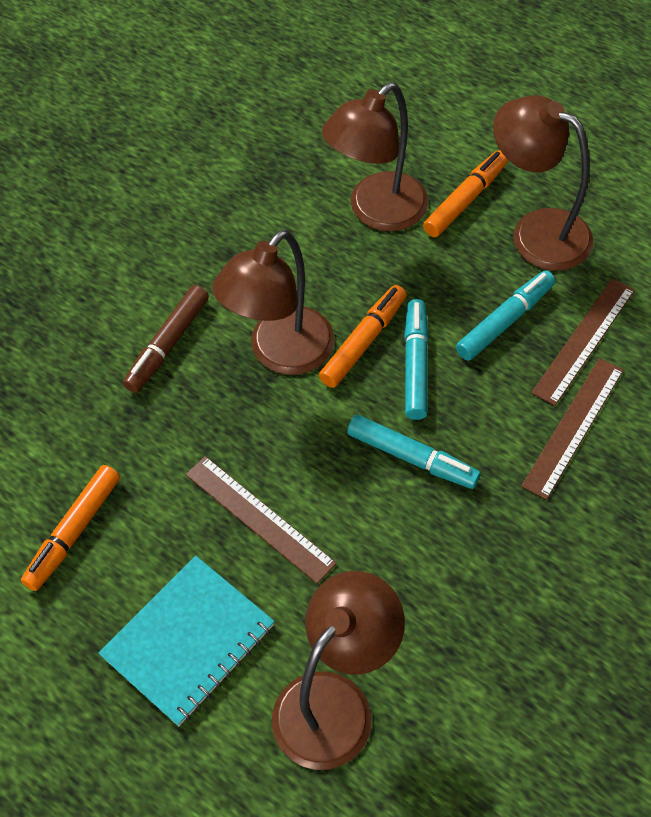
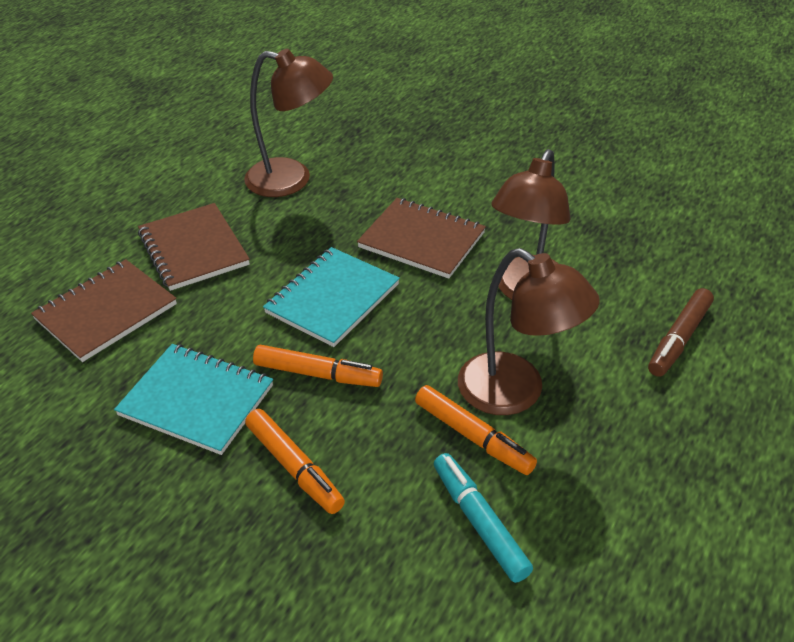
brown lamp: 4 -> 3
brown notebook: 0 -> 3
brown ruler: 3 -> 0
turquoise marker: 3 -> 1
turquoise notebook: 1 -> 2

